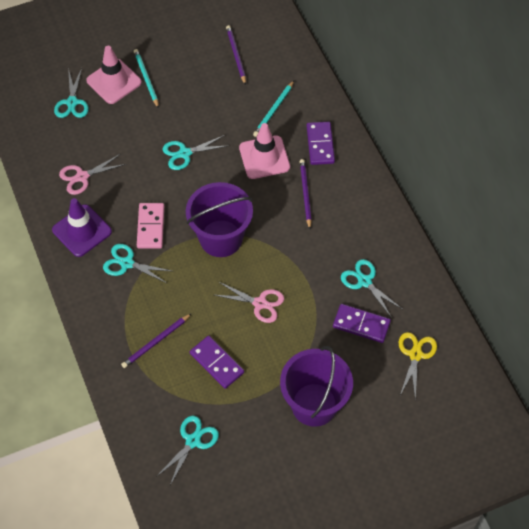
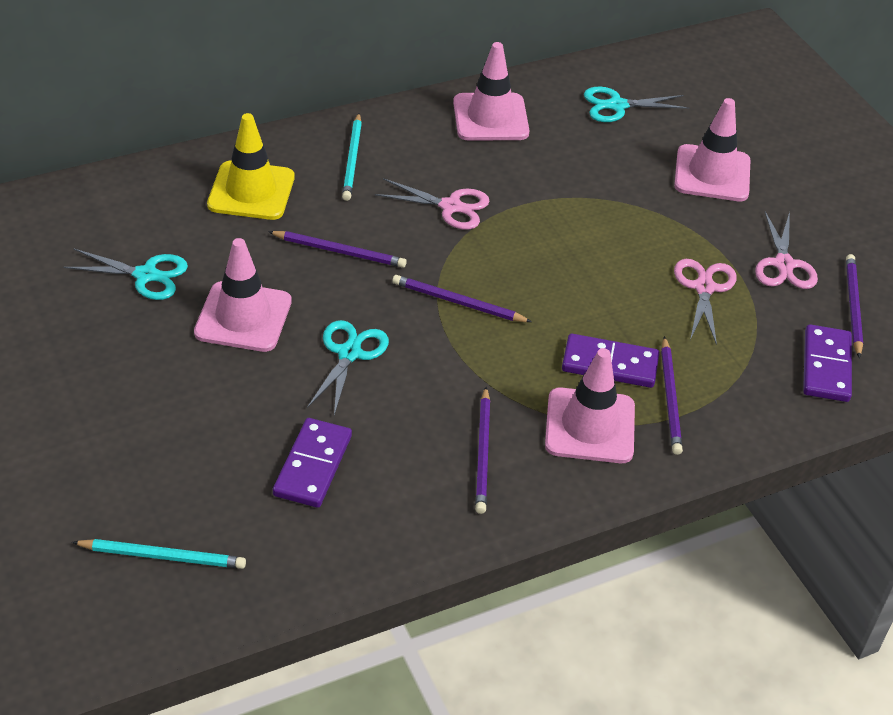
pink domino: 1 -> 0
pink scissors: 2 -> 3
pink traffic cone: 2 -> 4
purple bucket: 2 -> 0
purple pencil: 3 -> 5
purple traffic cone: 1 -> 0
turquoise scissors: 5 -> 3
yellow scissors: 1 -> 0
yellow traffic cone: 0 -> 1

